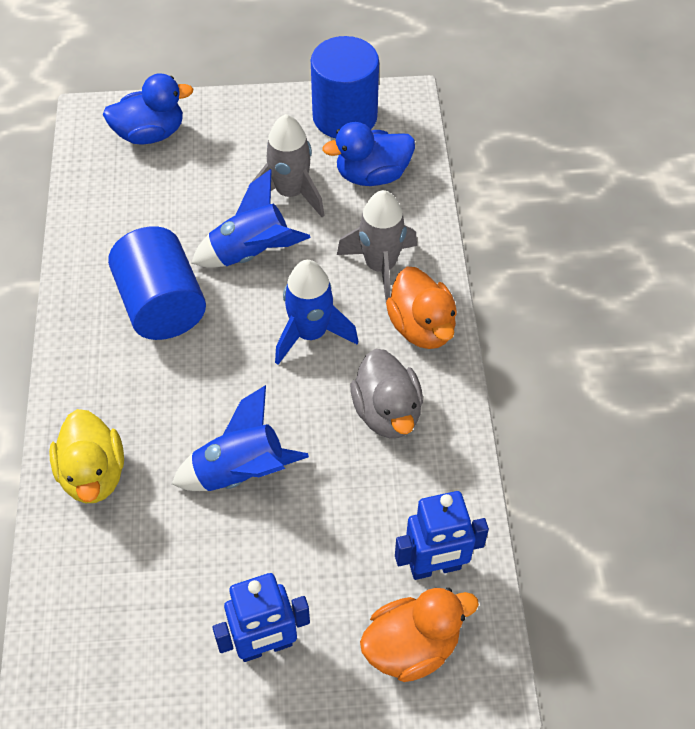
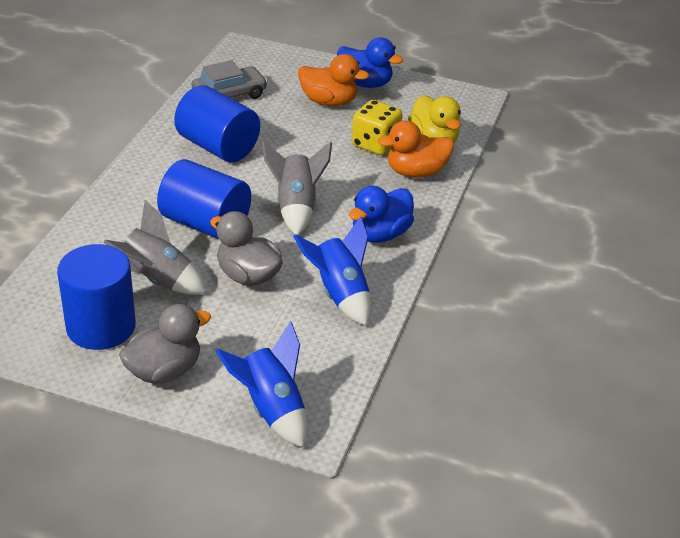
blue cylinder: 2 -> 3
blue robot: 2 -> 0
blue rocket: 3 -> 2
grey car: 0 -> 1
grey duck: 1 -> 2
yellow dice: 0 -> 1

